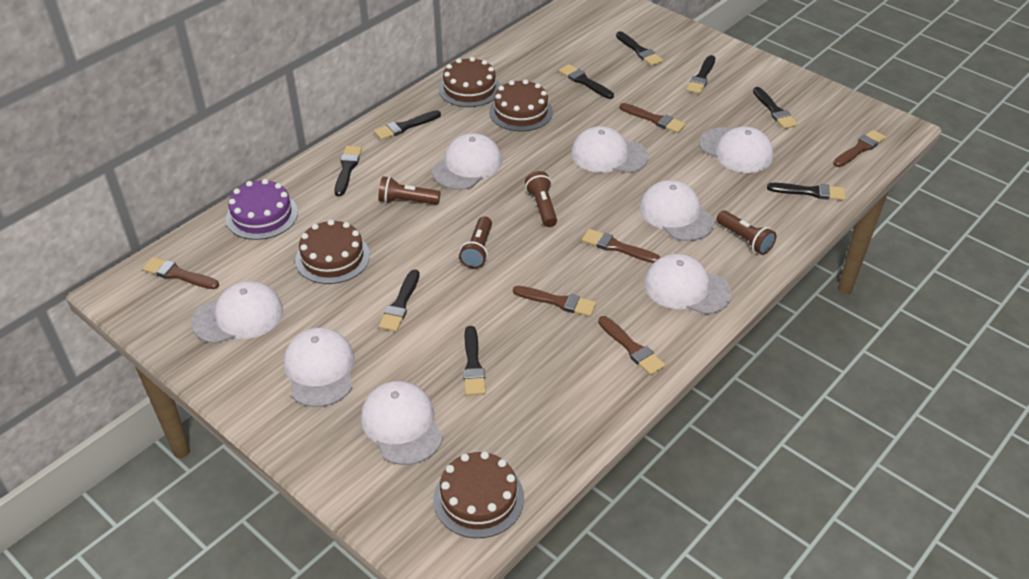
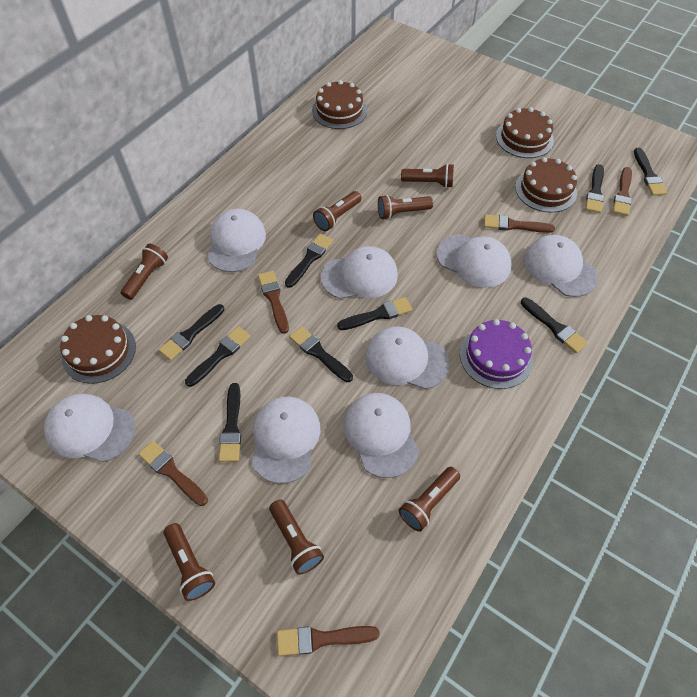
brown brush: 6 -> 5
brown flashlight: 4 -> 7

